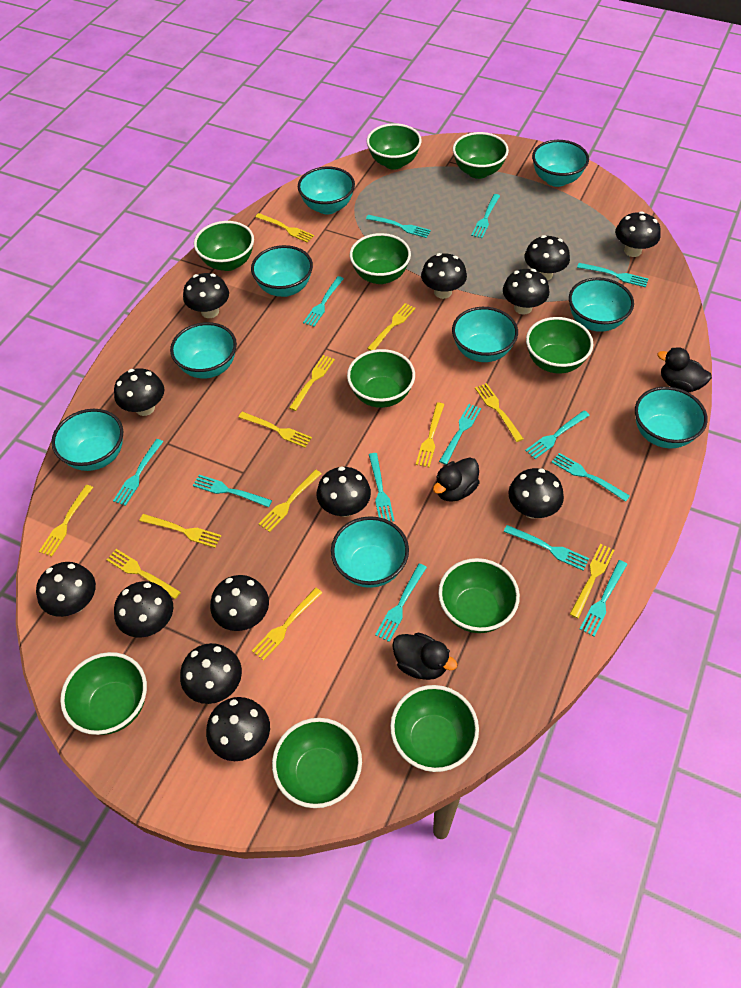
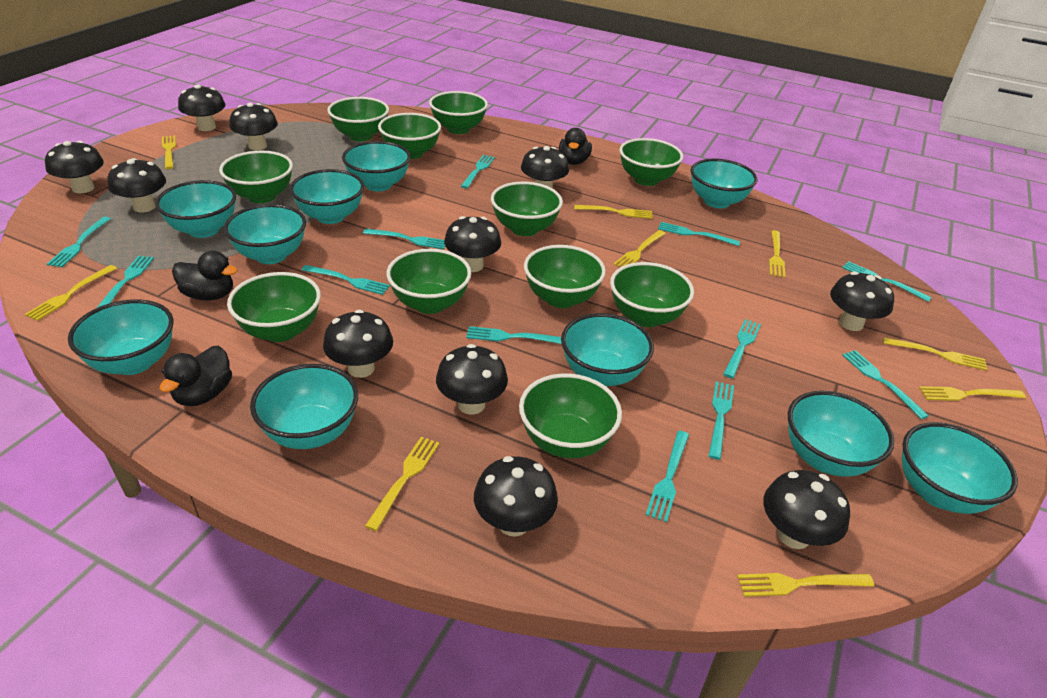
black mushroom: 13 -> 11
green bowl: 10 -> 11
turquoise bowl: 9 -> 10
turquoise fork: 13 -> 12
yellow fork: 12 -> 9

